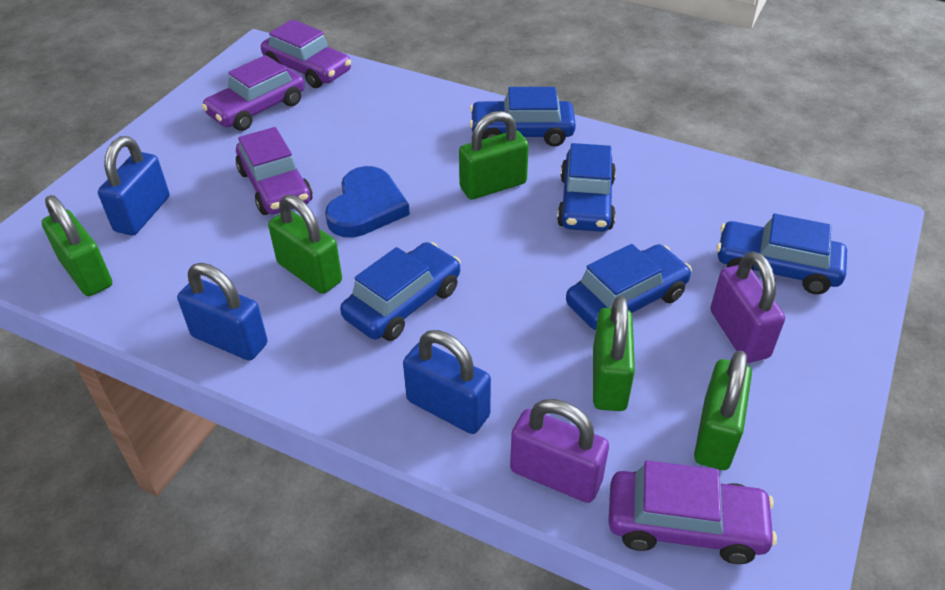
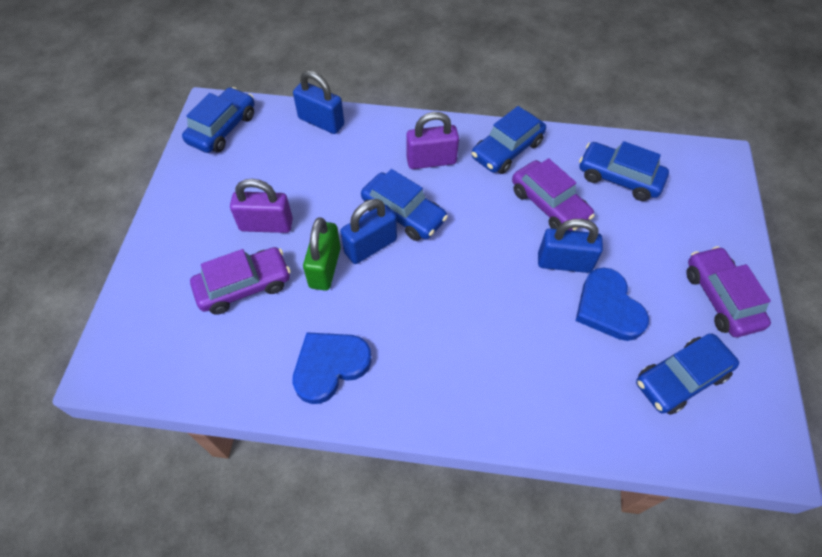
blue heart: 1 -> 2
green padlock: 5 -> 1
purple car: 4 -> 3

